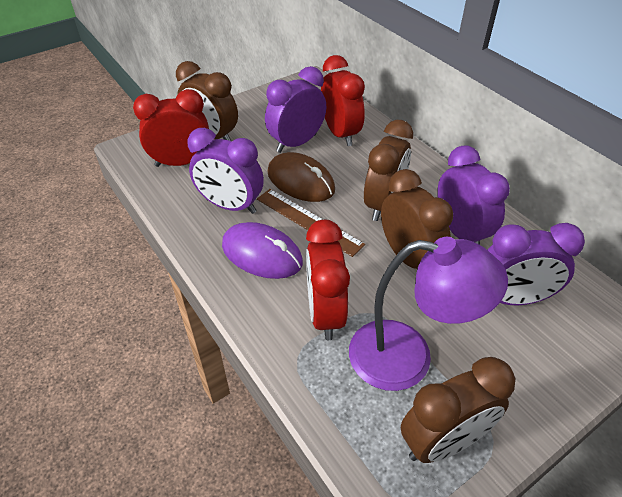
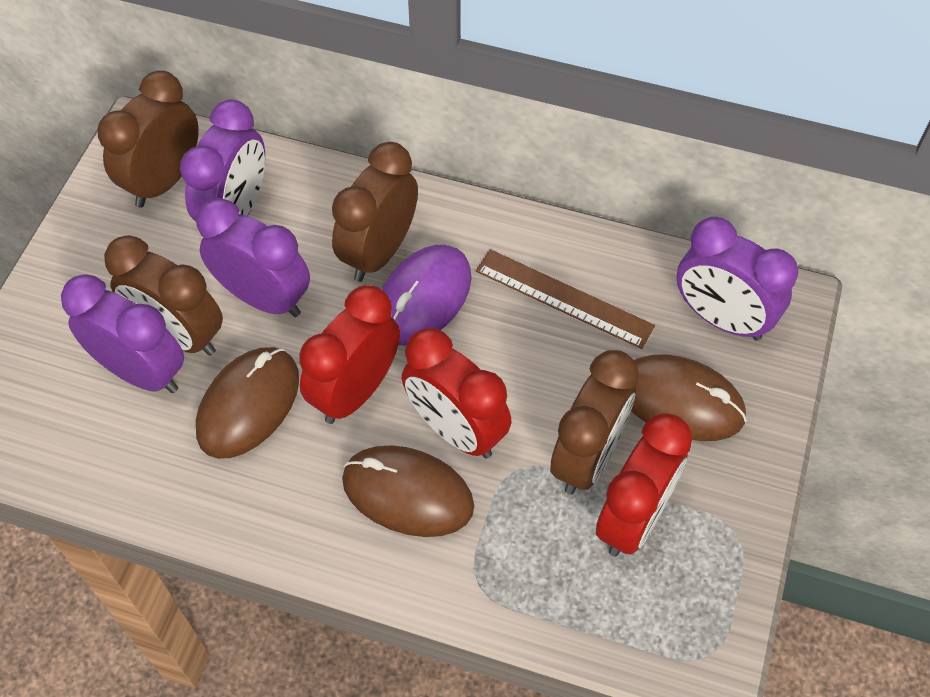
brown mouse: 1 -> 3
purple lamp: 1 -> 0

